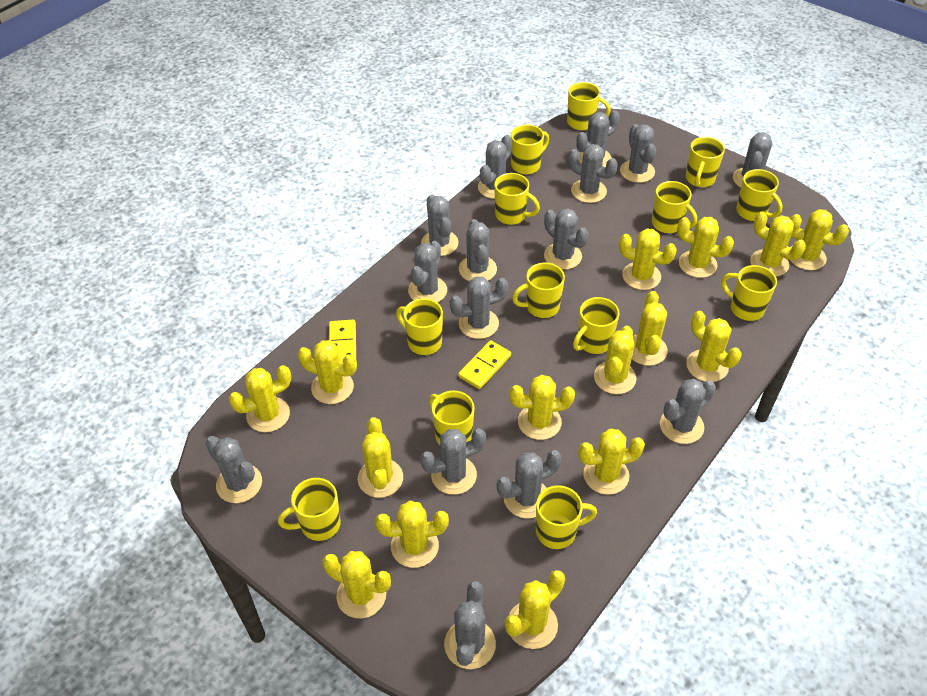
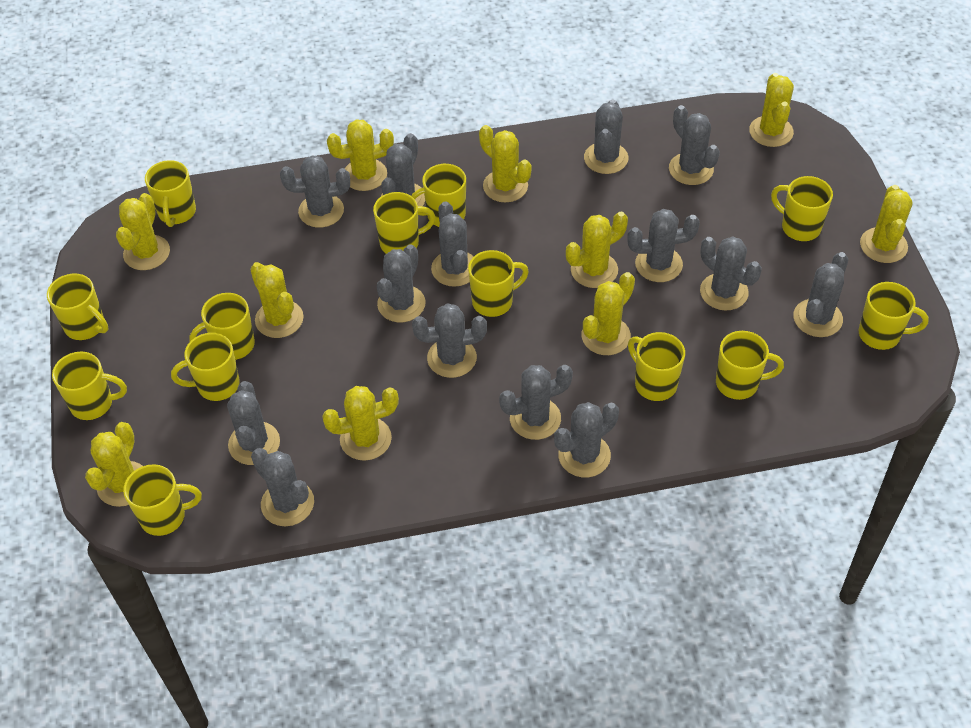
grey cactus: 15 -> 14
yellow cactus: 15 -> 10
yellow domino: 2 -> 0

